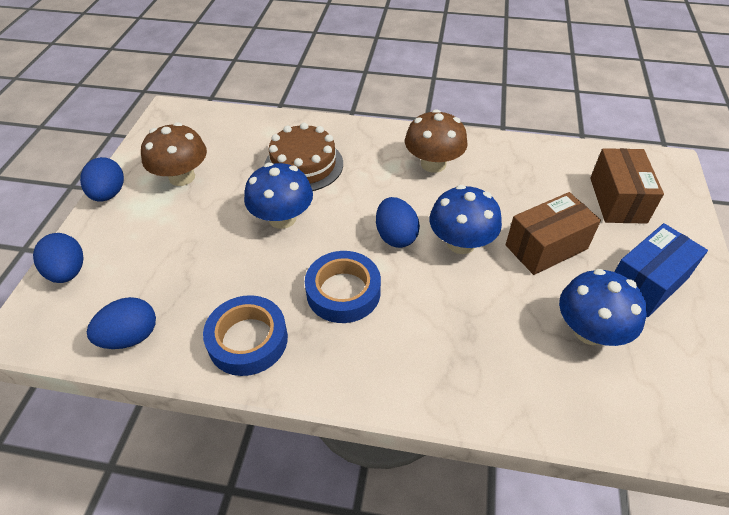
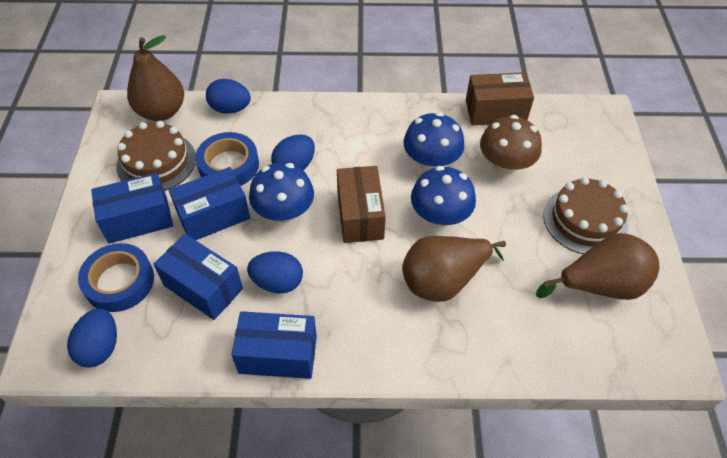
blue box: 1 -> 4
brown cake: 1 -> 2
brown mushroom: 2 -> 1
brown pear: 0 -> 3

